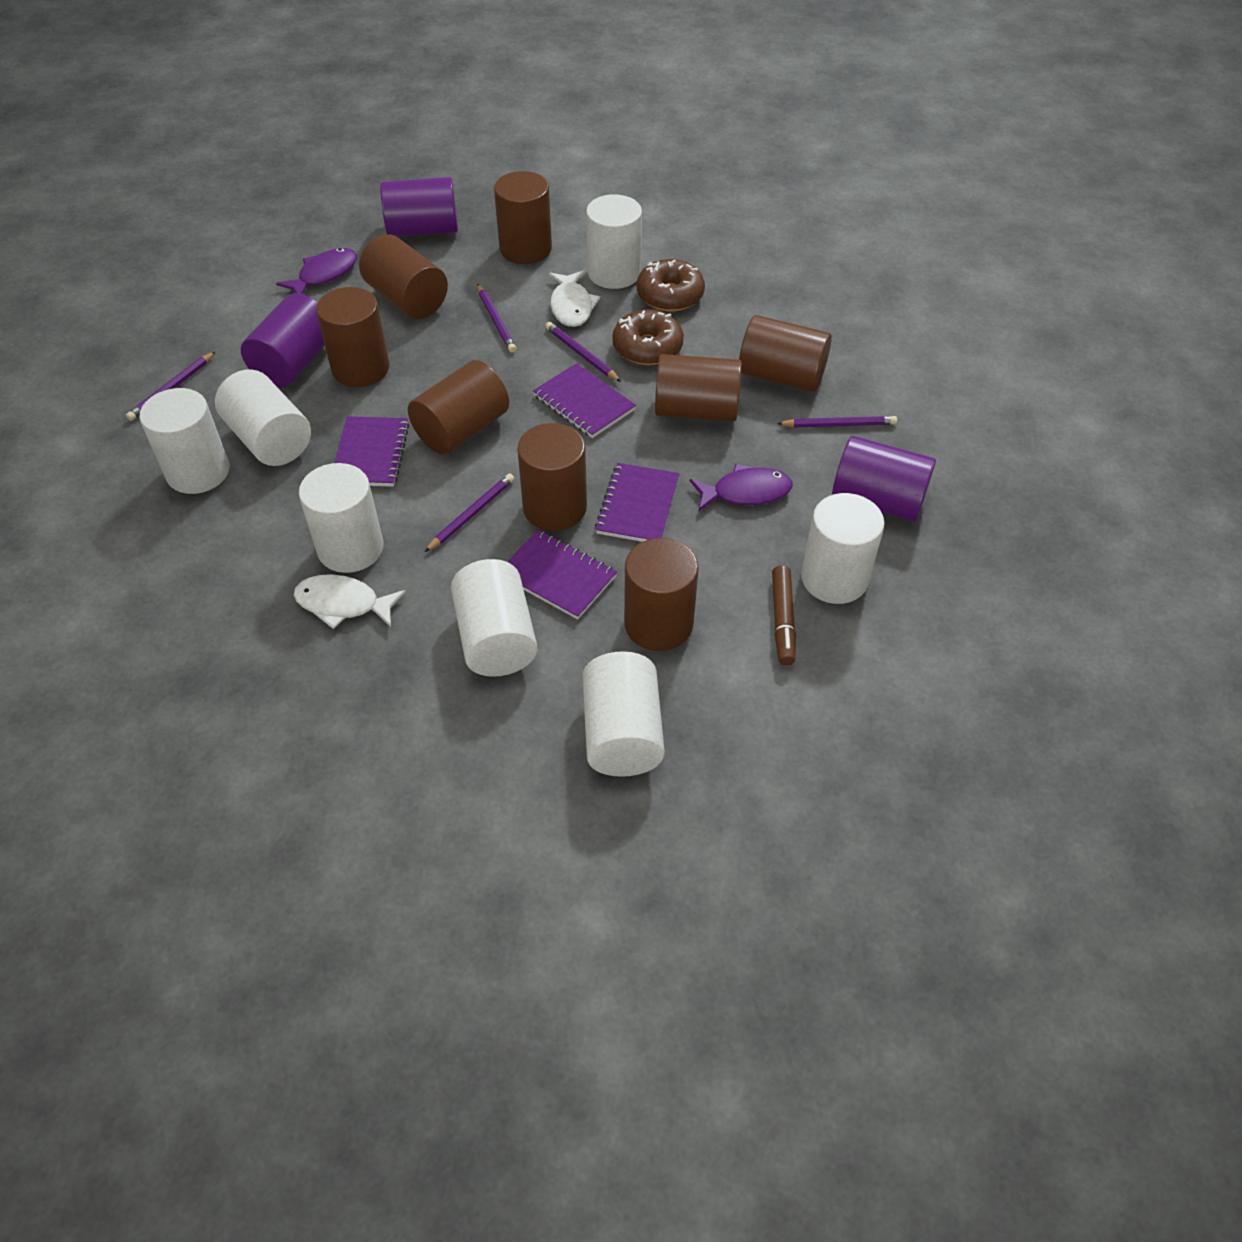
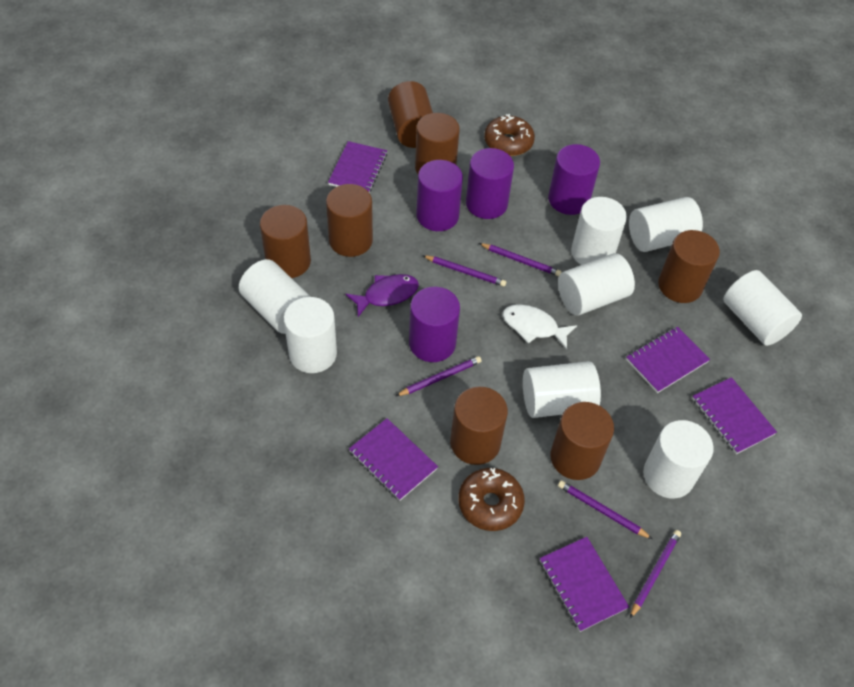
brown cylinder: 8 -> 7
brown marker: 1 -> 0
purple cylinder: 3 -> 4
purple fish: 2 -> 1
purple notebook: 4 -> 5
white cylinder: 7 -> 8
white fish: 2 -> 1

